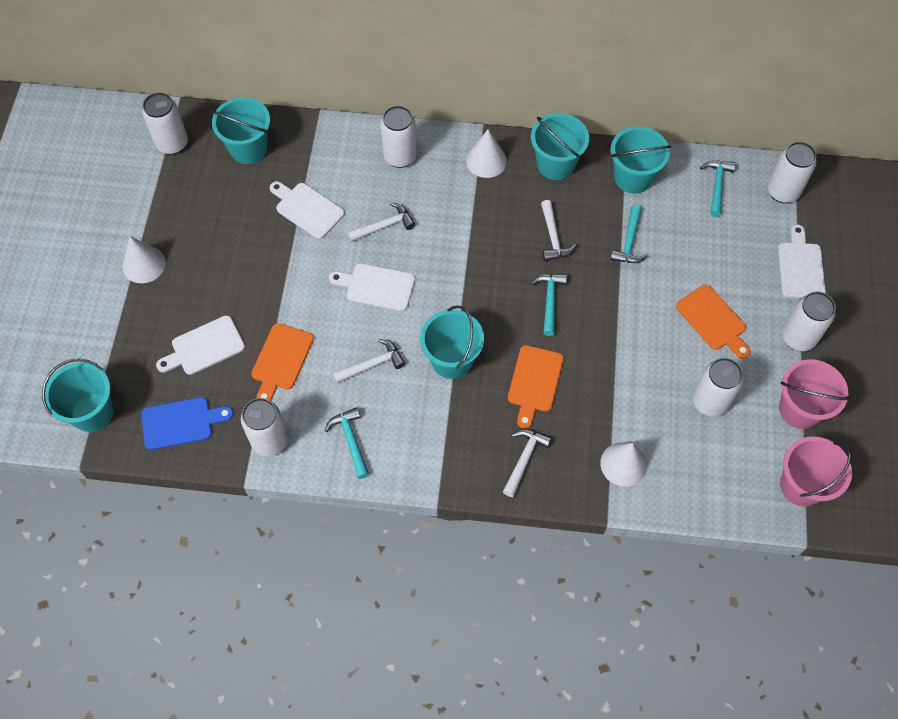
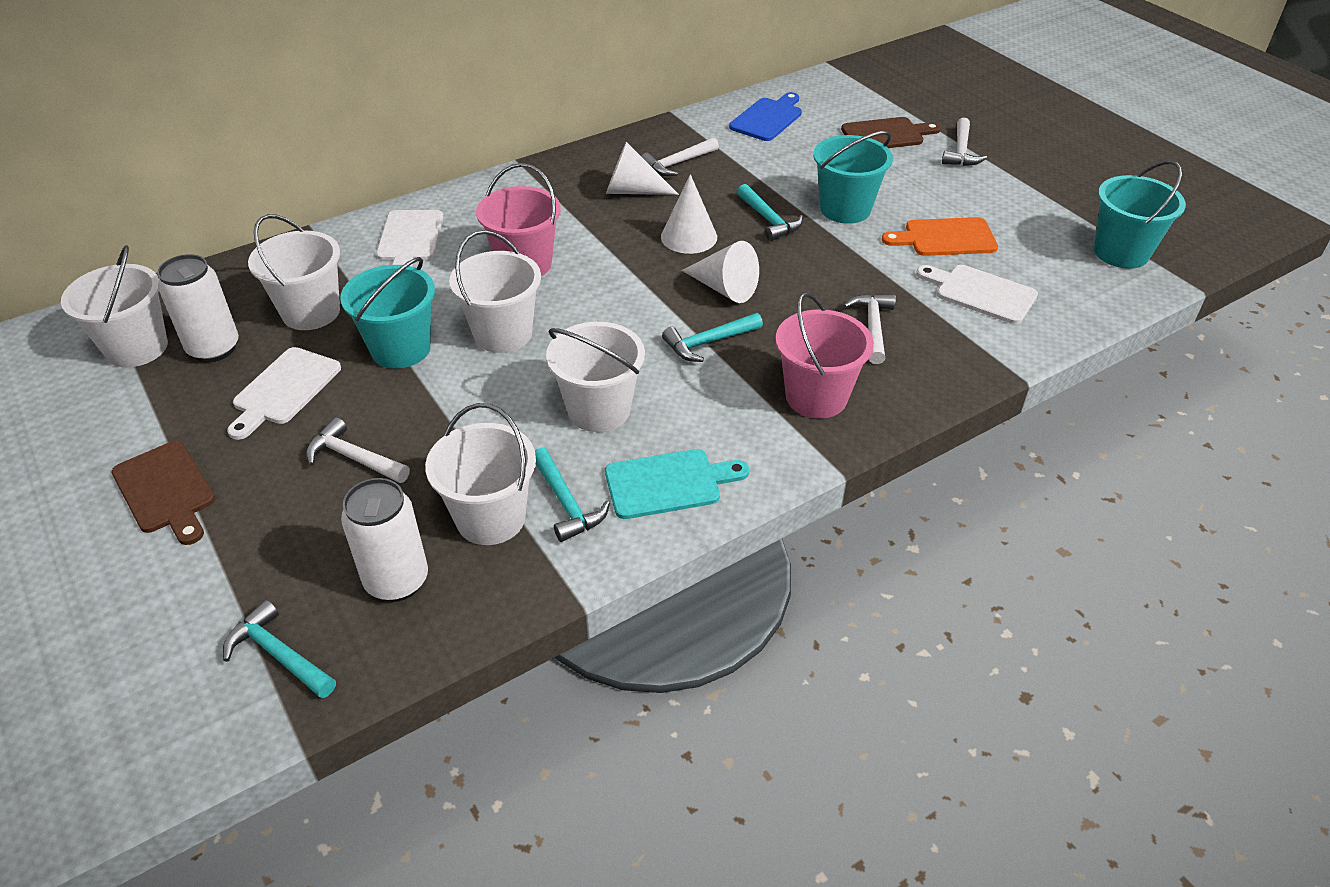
brown cutting board: 0 -> 2
orange cutting board: 3 -> 1
turquoise bucket: 5 -> 3
turquoise cutting board: 0 -> 1
white bucket: 0 -> 5
white can: 6 -> 2
white cutting board: 4 -> 3

